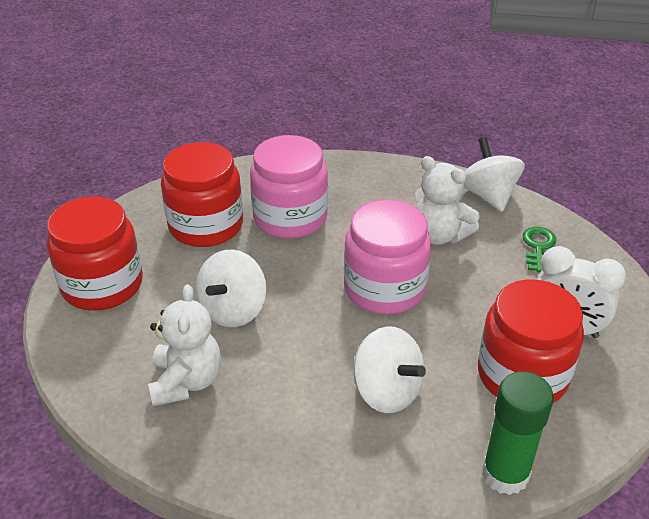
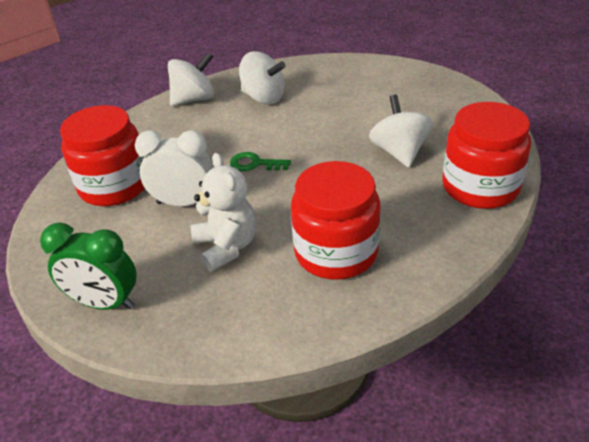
green clock: 0 -> 1
green glue stick: 1 -> 0
pink jar: 2 -> 0
white teddy bear: 2 -> 1

